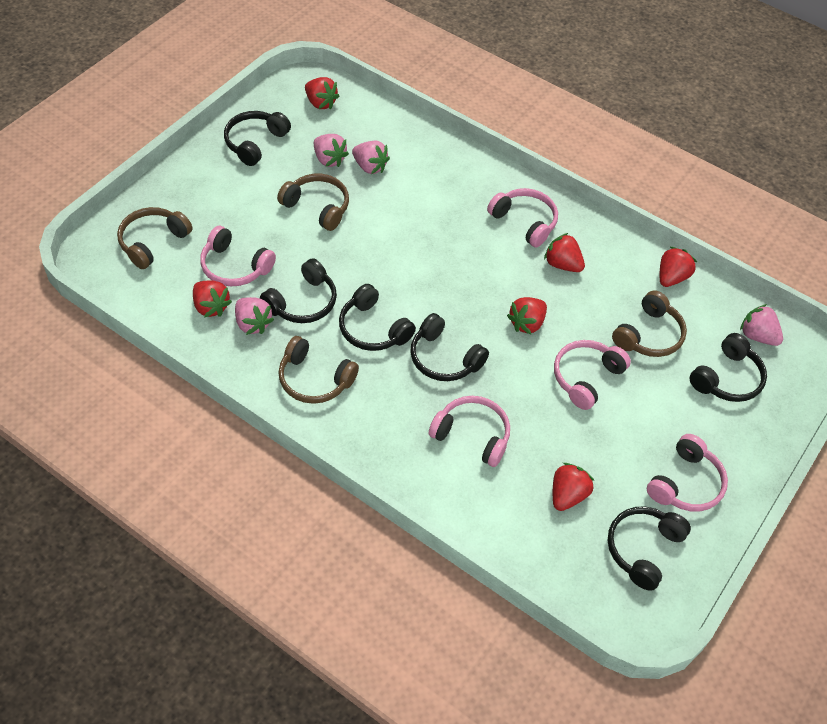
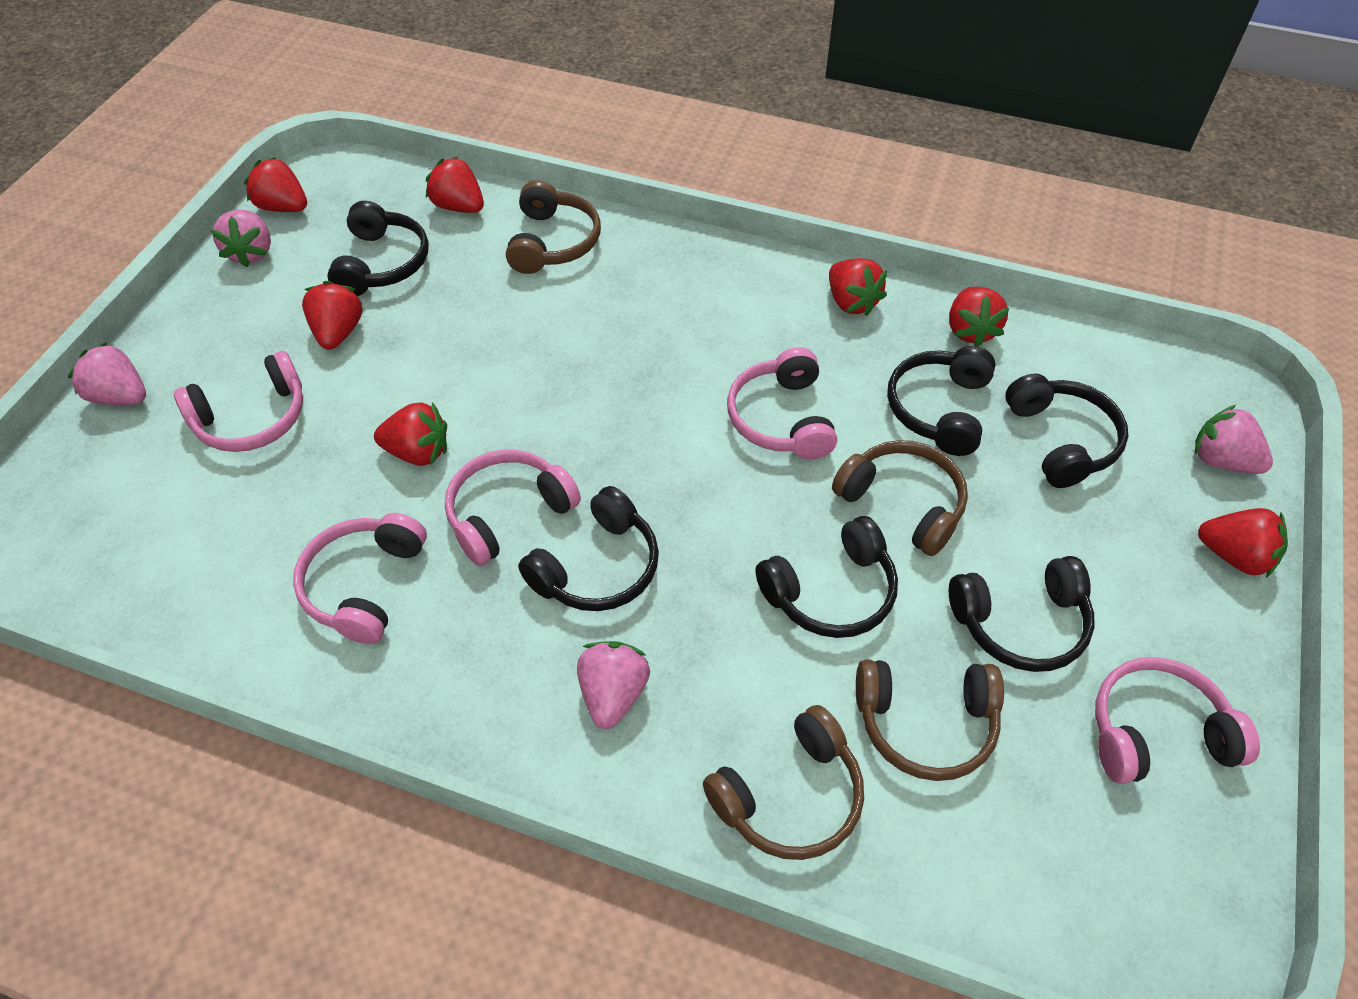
red strawberry: 6 -> 7

